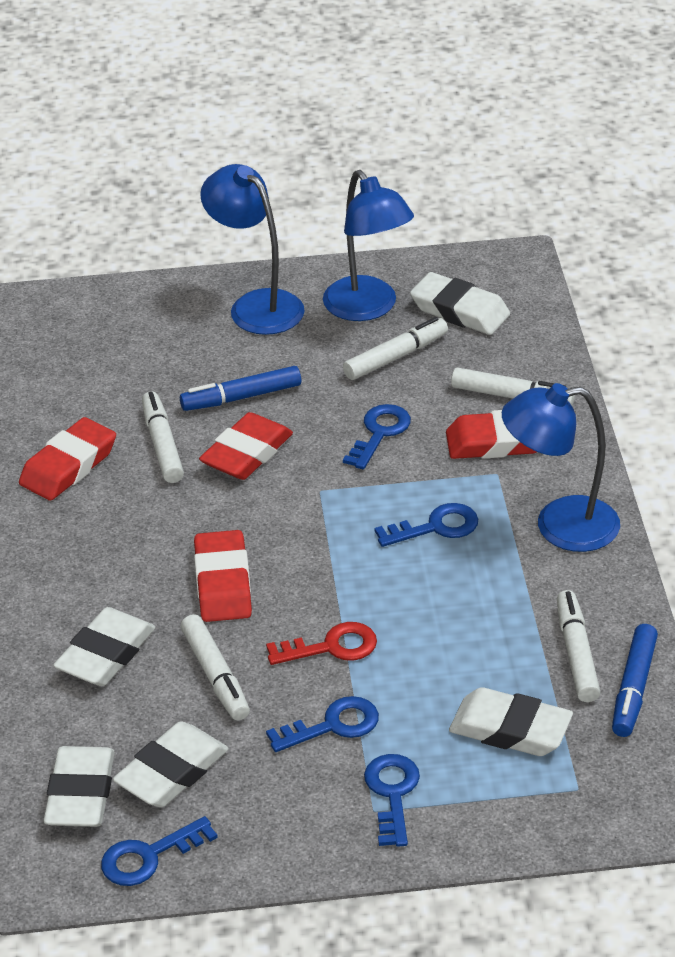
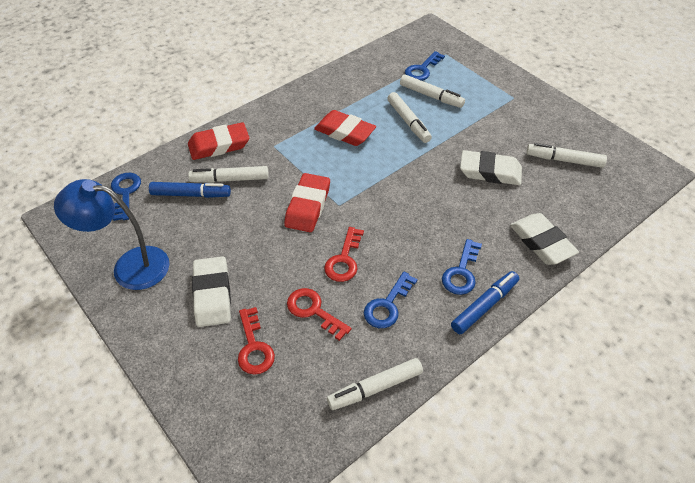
blue key: 5 -> 4
blue lamp: 3 -> 1
red eraser: 4 -> 3
red key: 1 -> 3
white eraser: 5 -> 3

